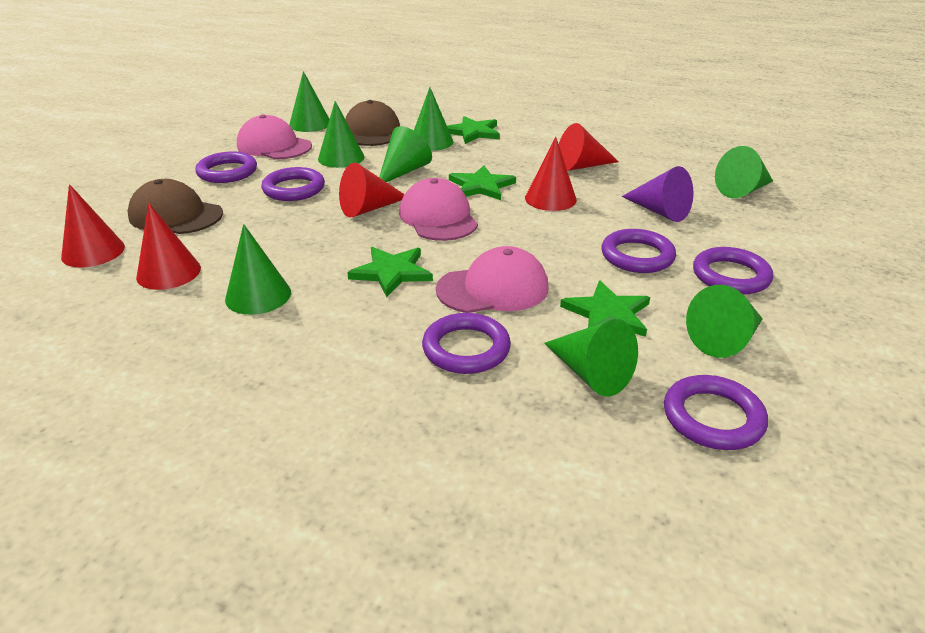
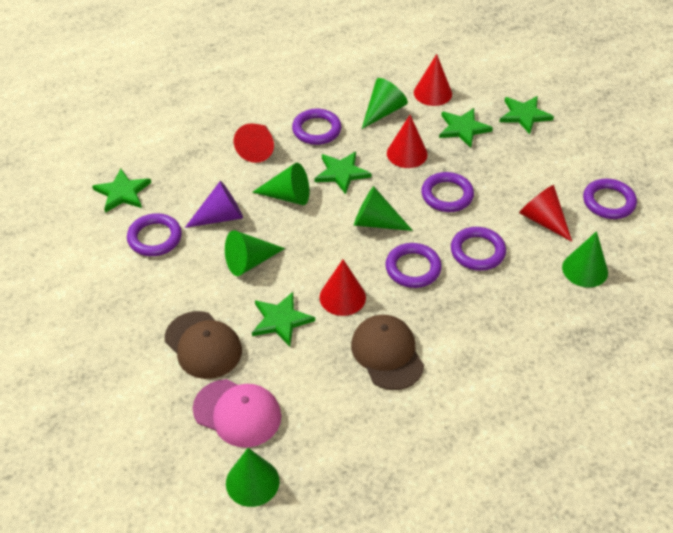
green cone: 8 -> 6
green star: 4 -> 5
pink cap: 3 -> 1

